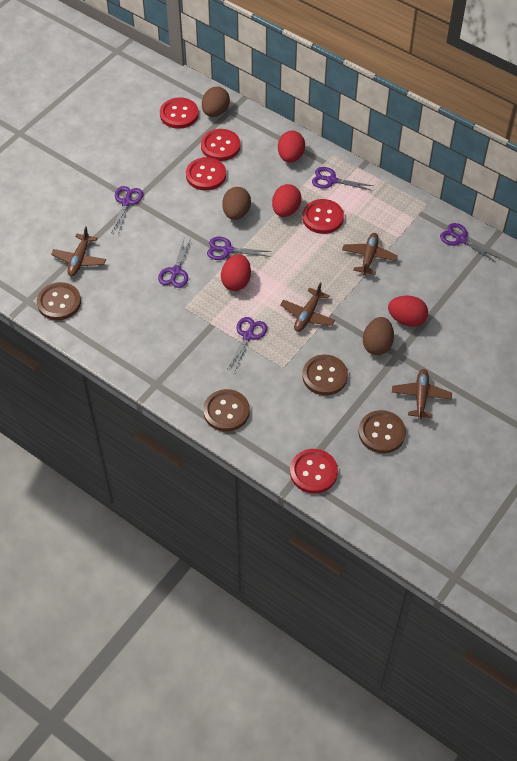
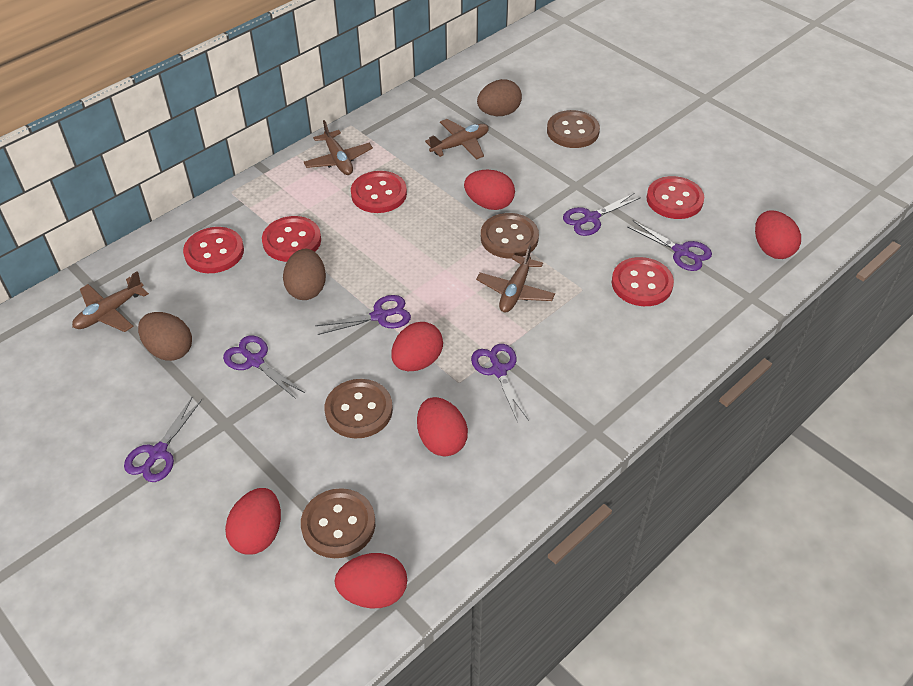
red egg: 4 -> 6

